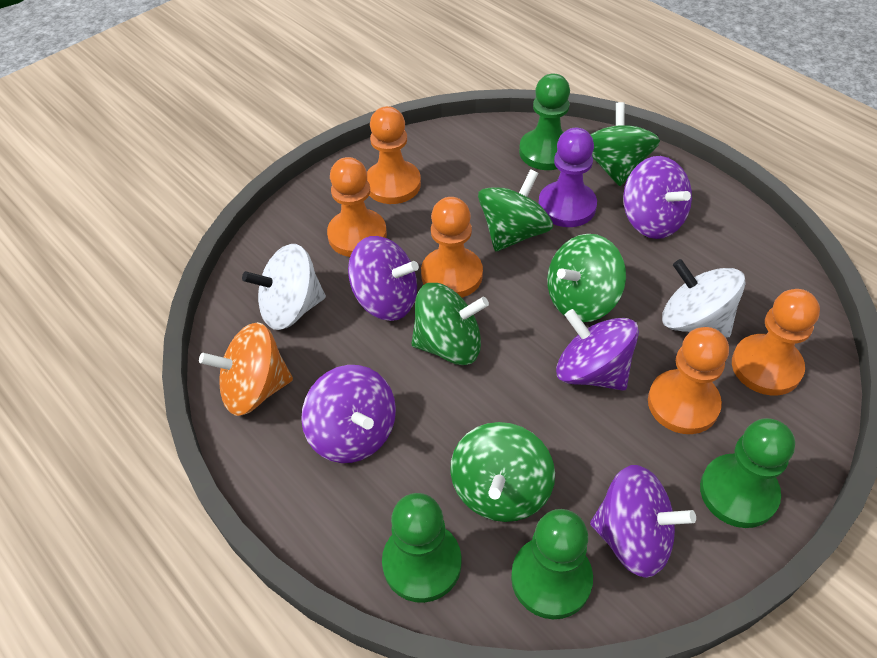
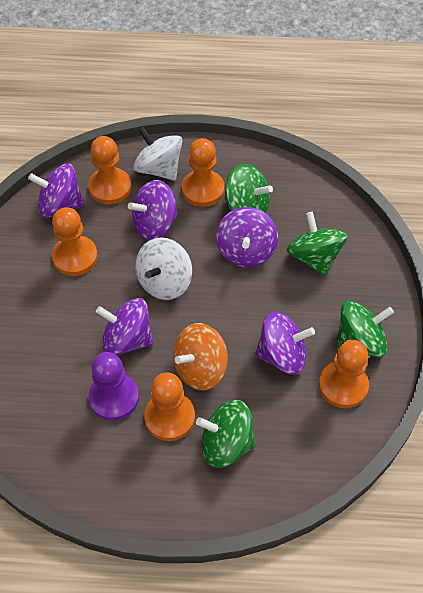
green pawn: 4 -> 0
green spinning top: 5 -> 4

